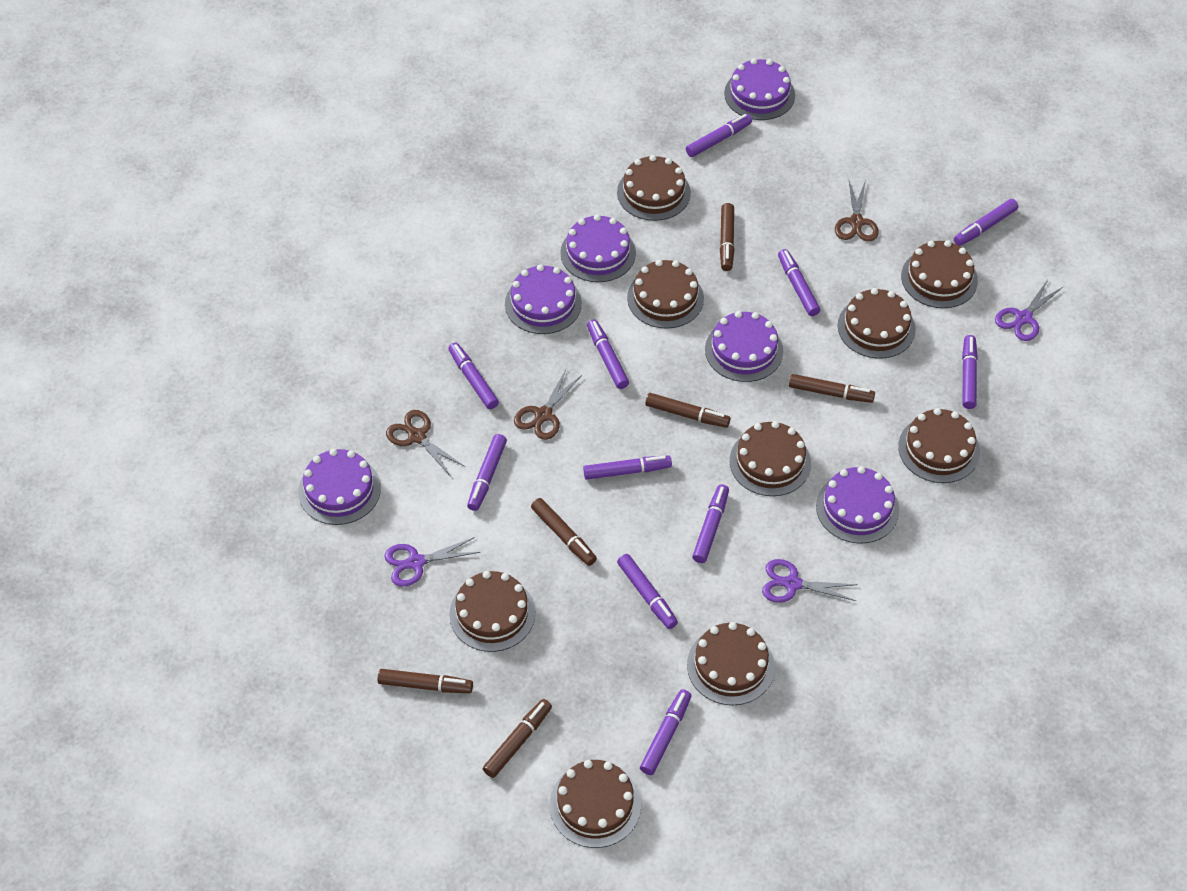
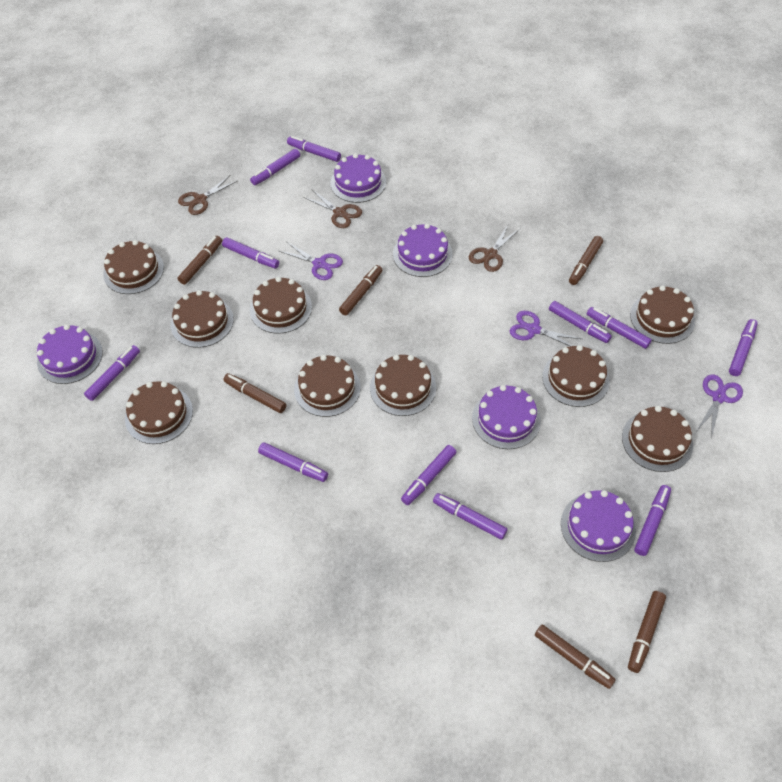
purple cake: 6 -> 5

